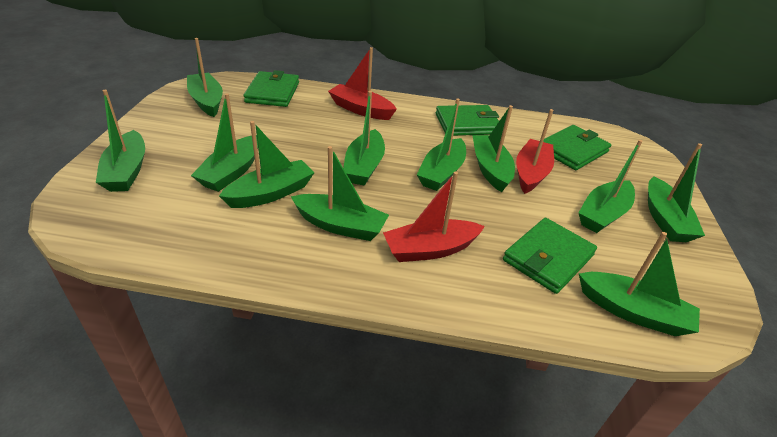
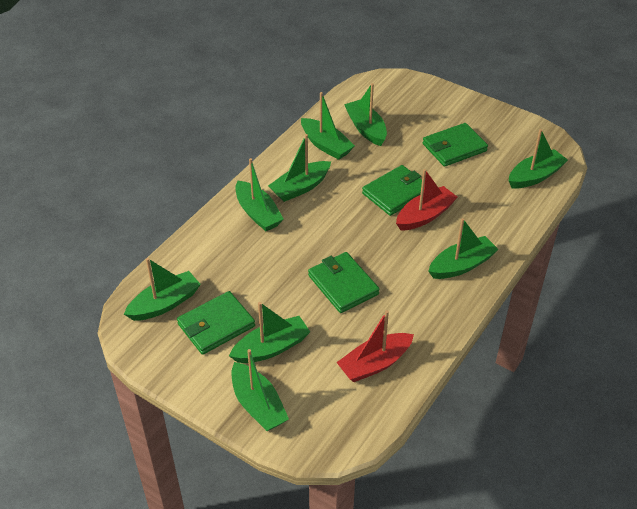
green boat: 11 -> 9
red boat: 3 -> 2

